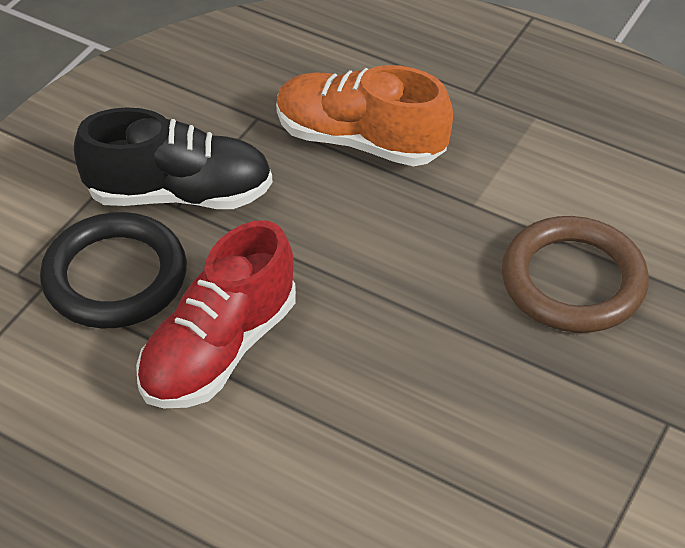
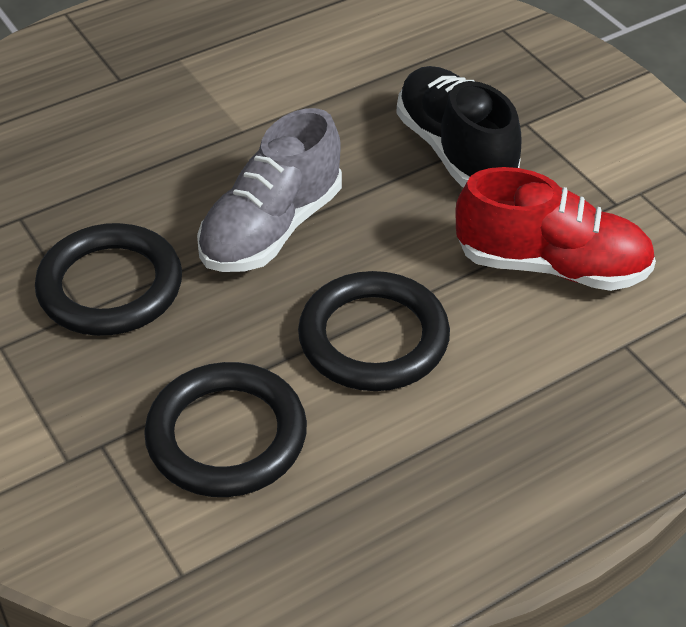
black ring: 1 -> 3
brown ring: 1 -> 0
grey shoe: 0 -> 1
orange shoe: 1 -> 0

